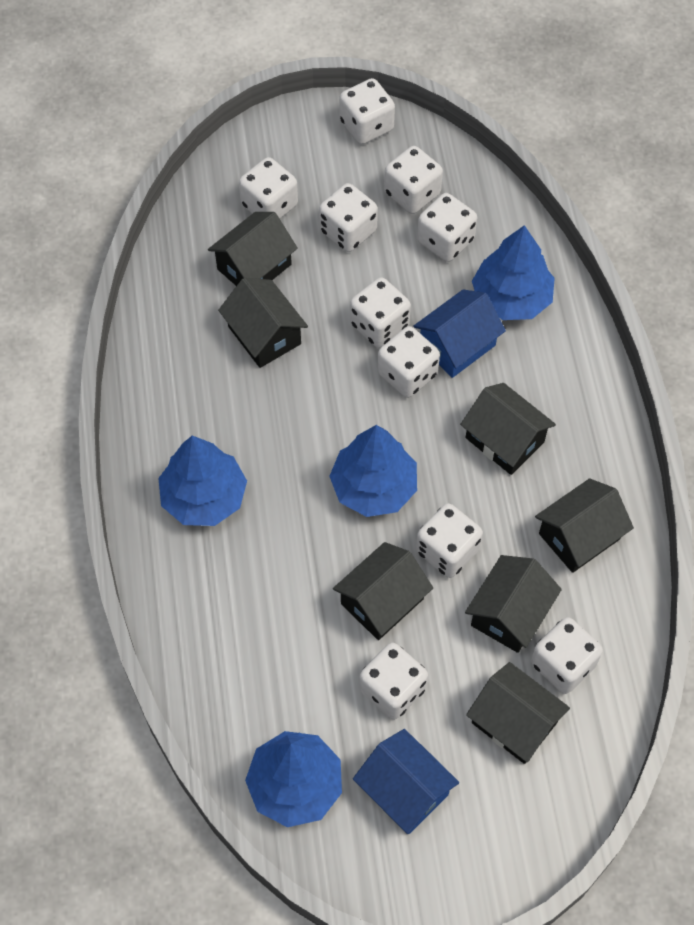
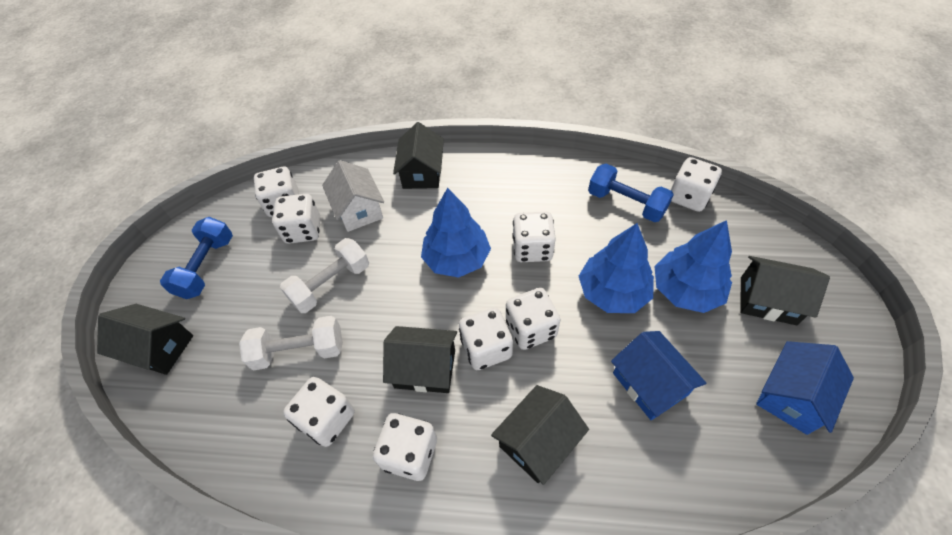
black house: 7 -> 5
blue dumbbell: 0 -> 2
blue tree: 4 -> 3
white dice: 10 -> 8
white dumbbell: 0 -> 2
white house: 0 -> 1

